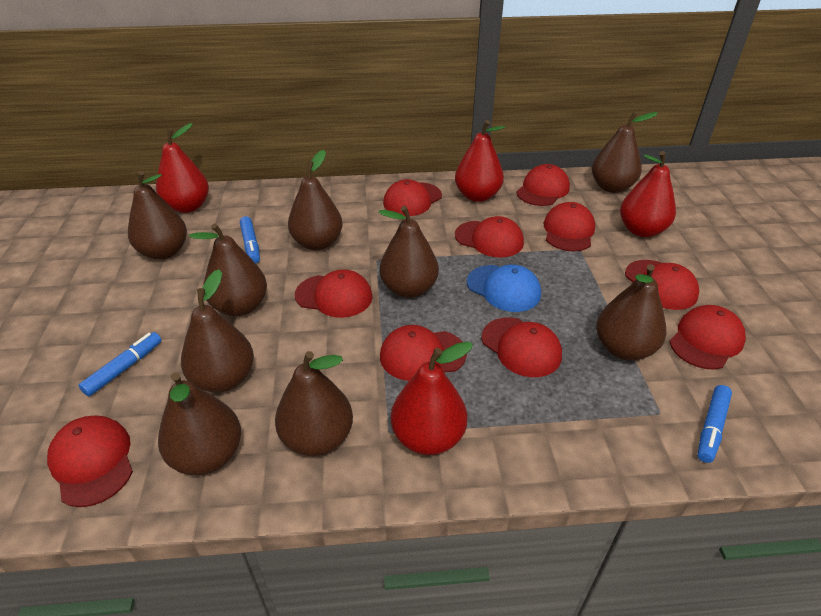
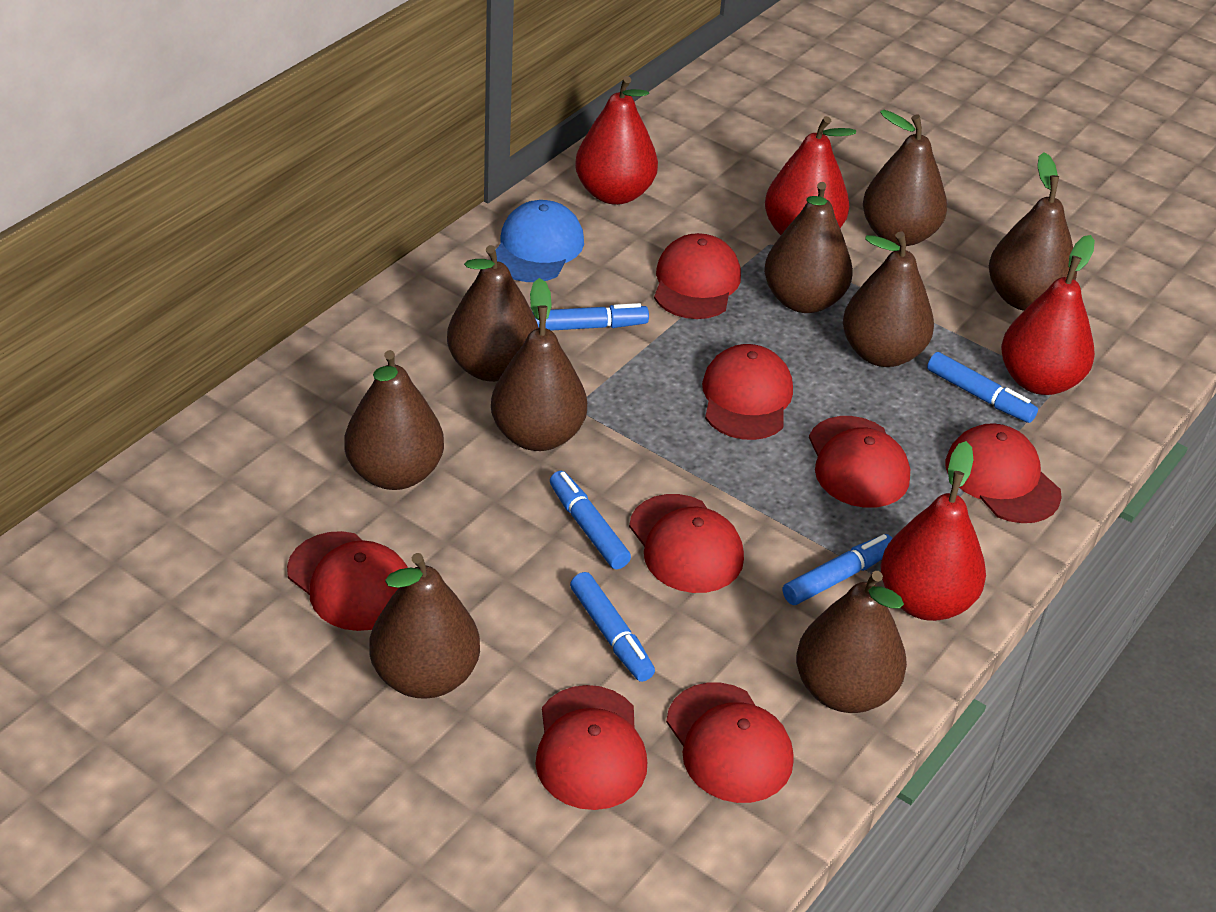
blue marker: 3 -> 5
red cap: 10 -> 8

